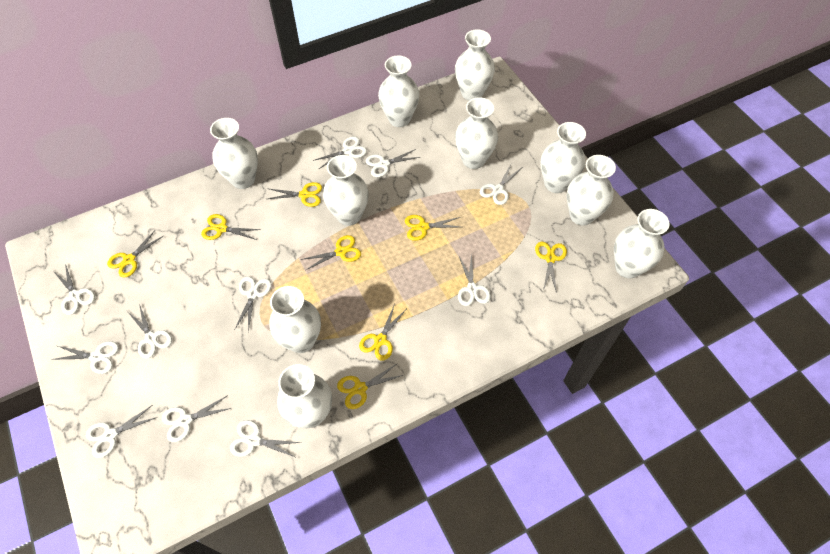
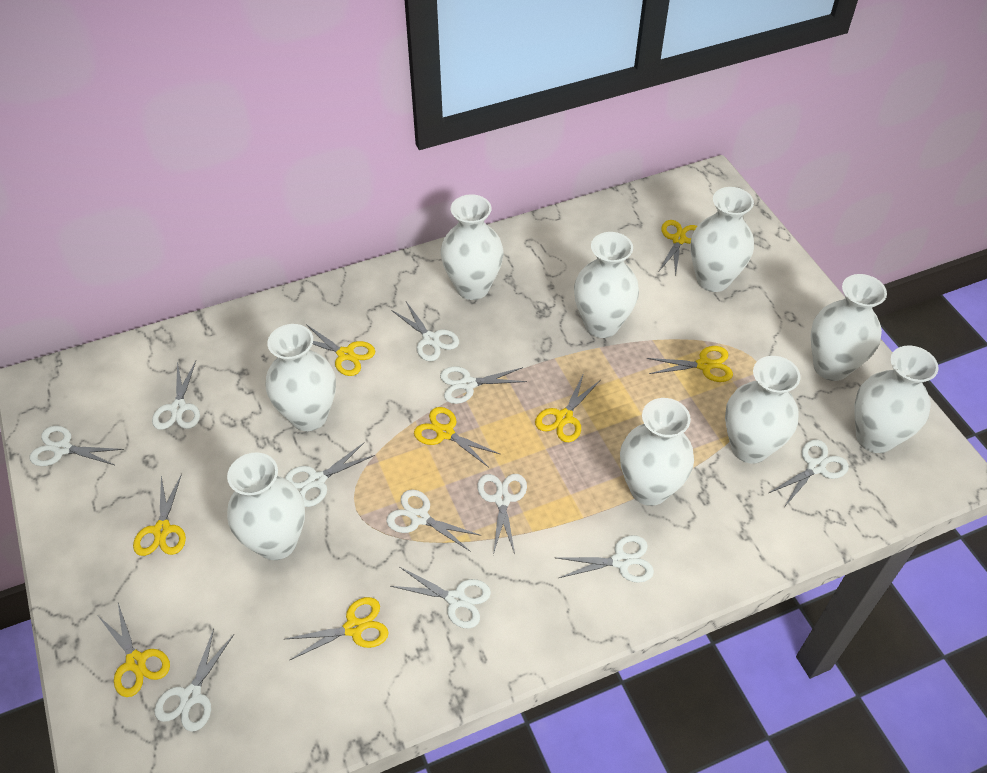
white vase: 10 -> 9

